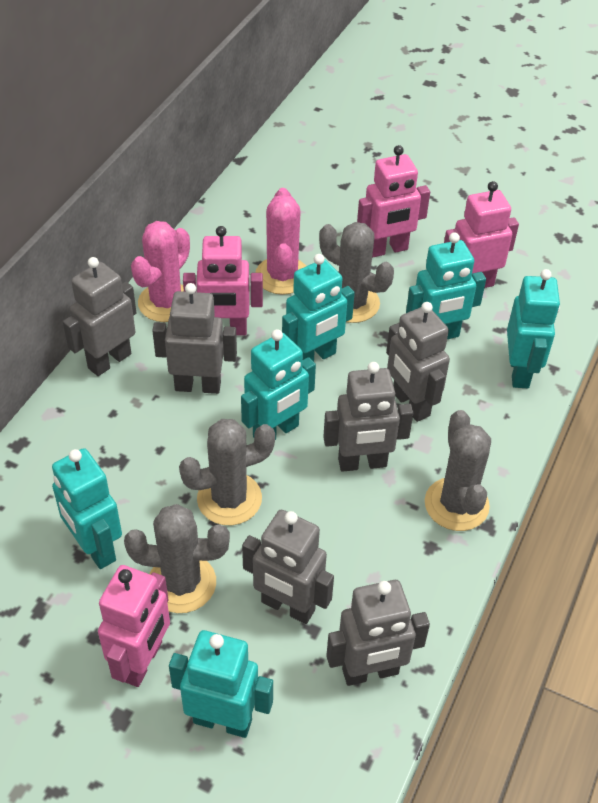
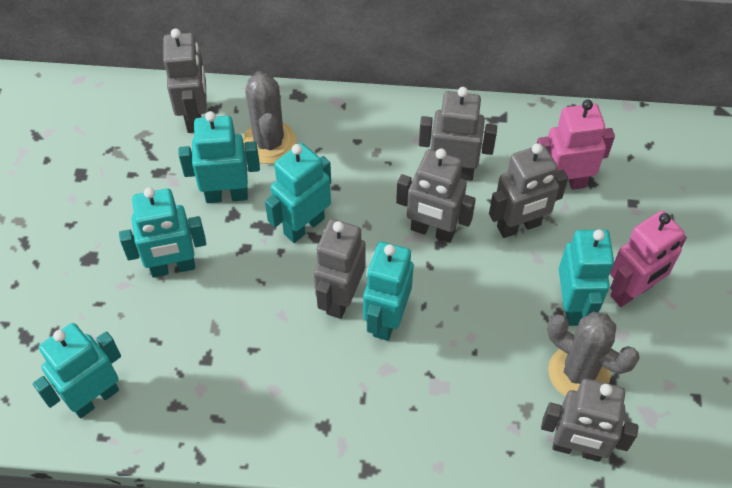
grey cactus: 4 -> 2
pink cactus: 2 -> 0
pink robot: 4 -> 2

